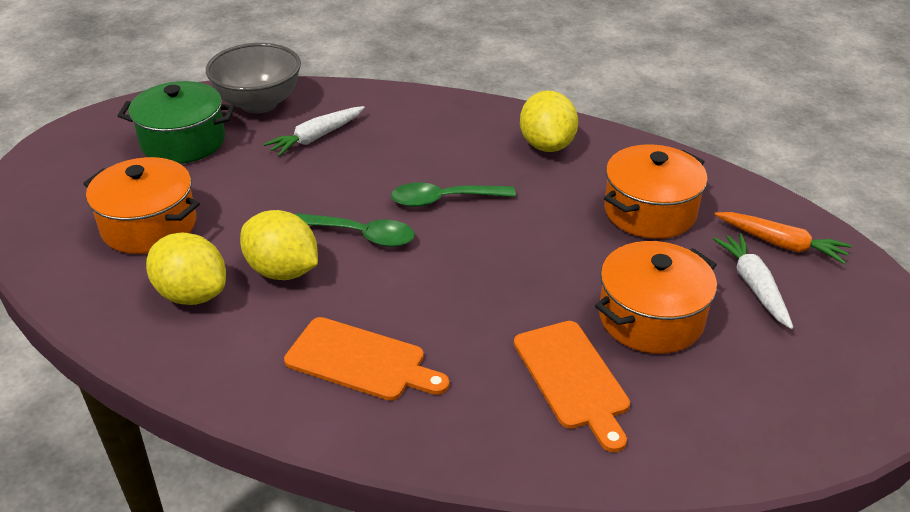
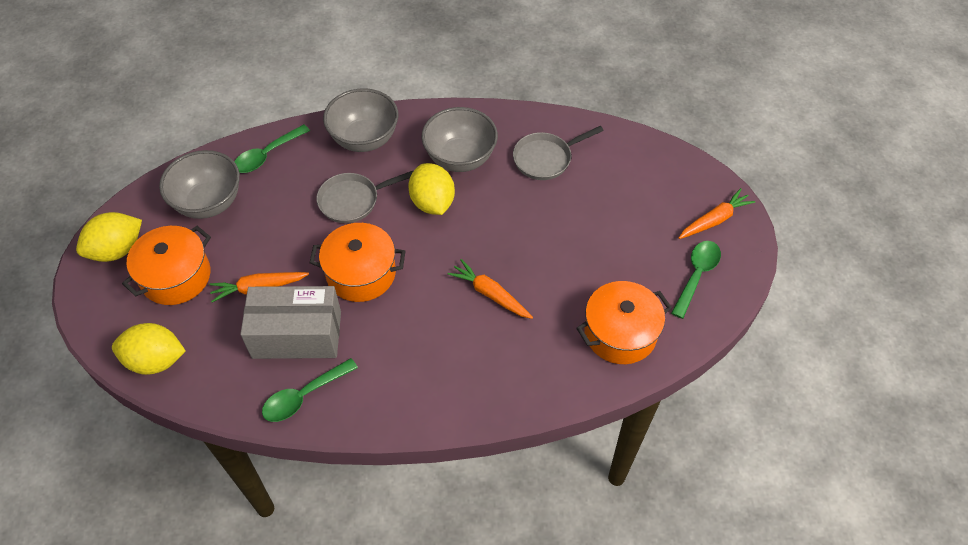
green pot: 1 -> 0
green spoon: 2 -> 3
grey bowl: 1 -> 3
grey box: 0 -> 1
grey pan: 0 -> 2
orange carrot: 1 -> 3
orange cutting board: 2 -> 0
white carrot: 2 -> 0

